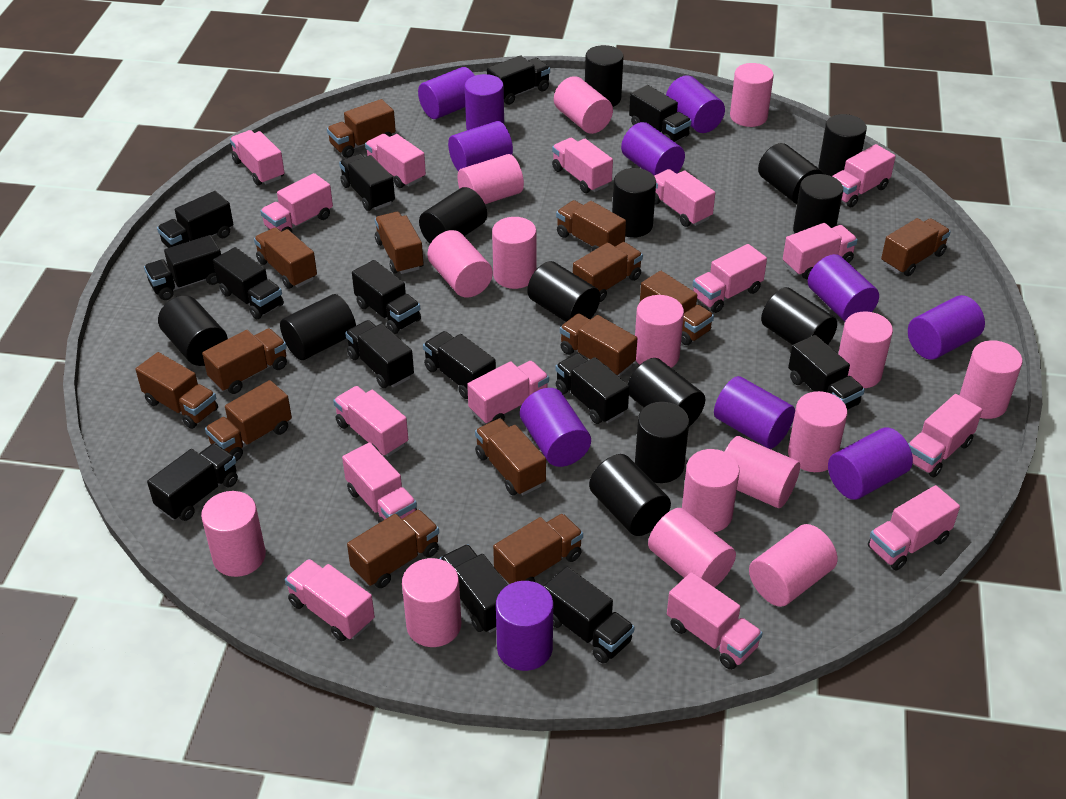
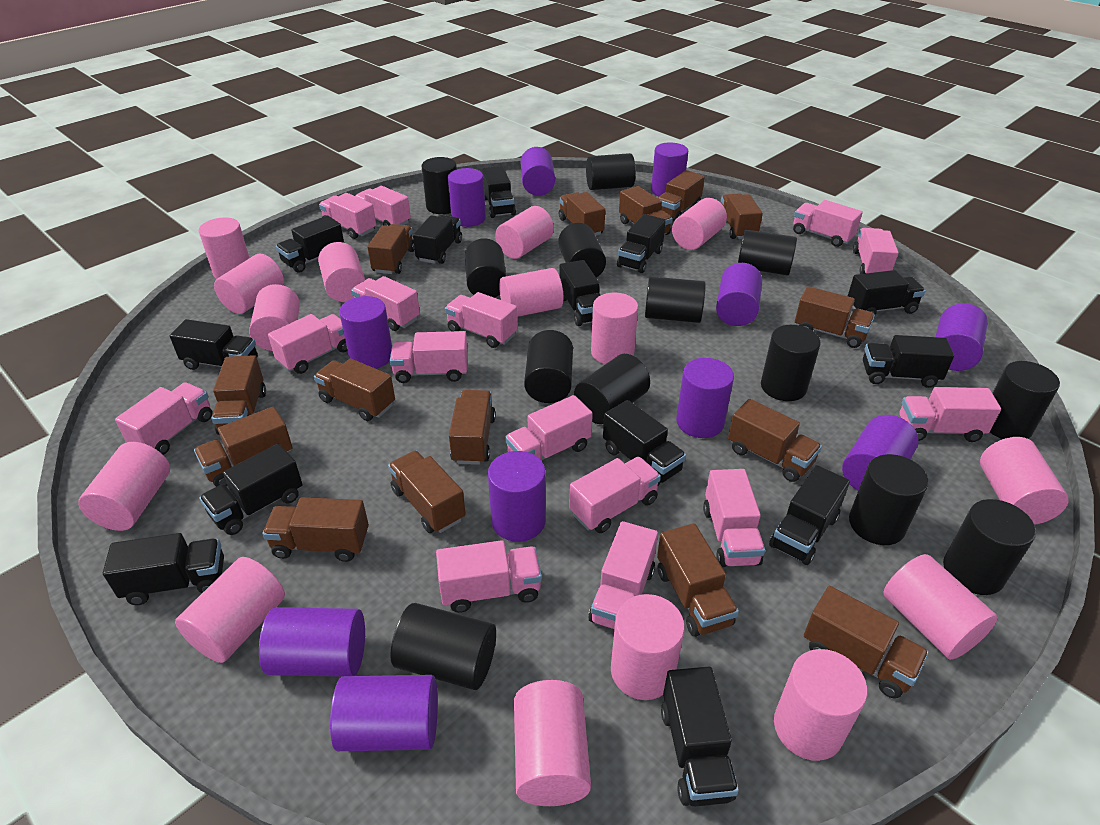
black truck: 14 -> 13
brown truck: 14 -> 15

